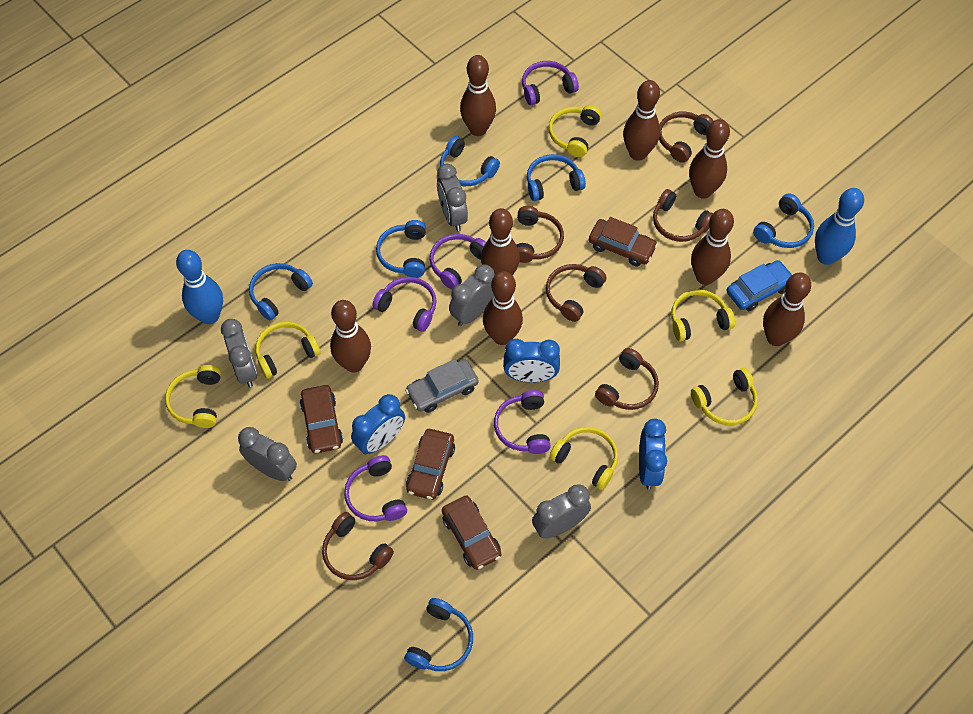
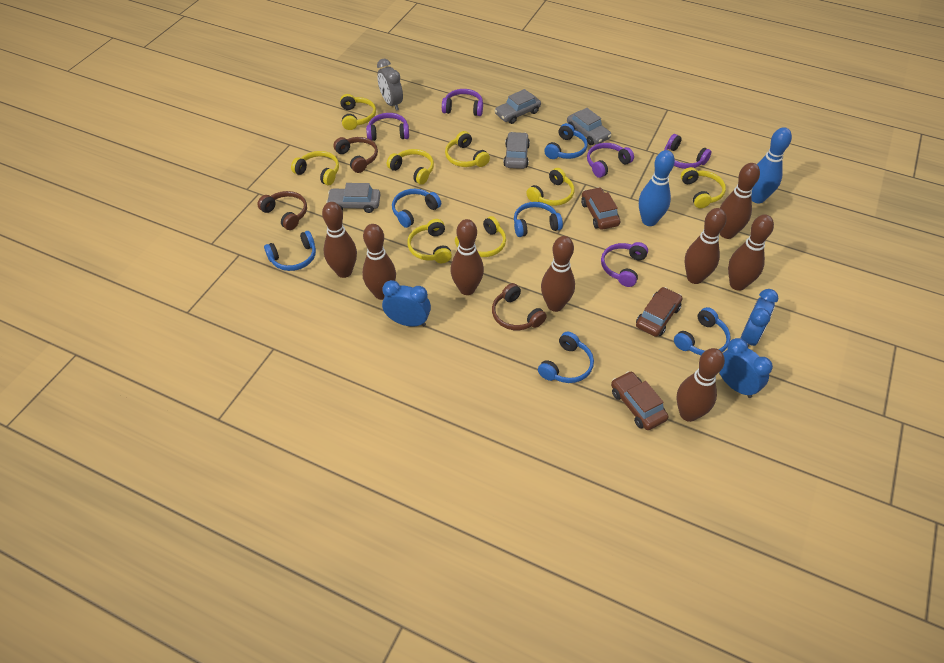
blue car: 1 -> 0
brown car: 4 -> 3
brown headphones: 6 -> 3
grey car: 1 -> 4
grey clock: 5 -> 1
yellow headphones: 6 -> 8

